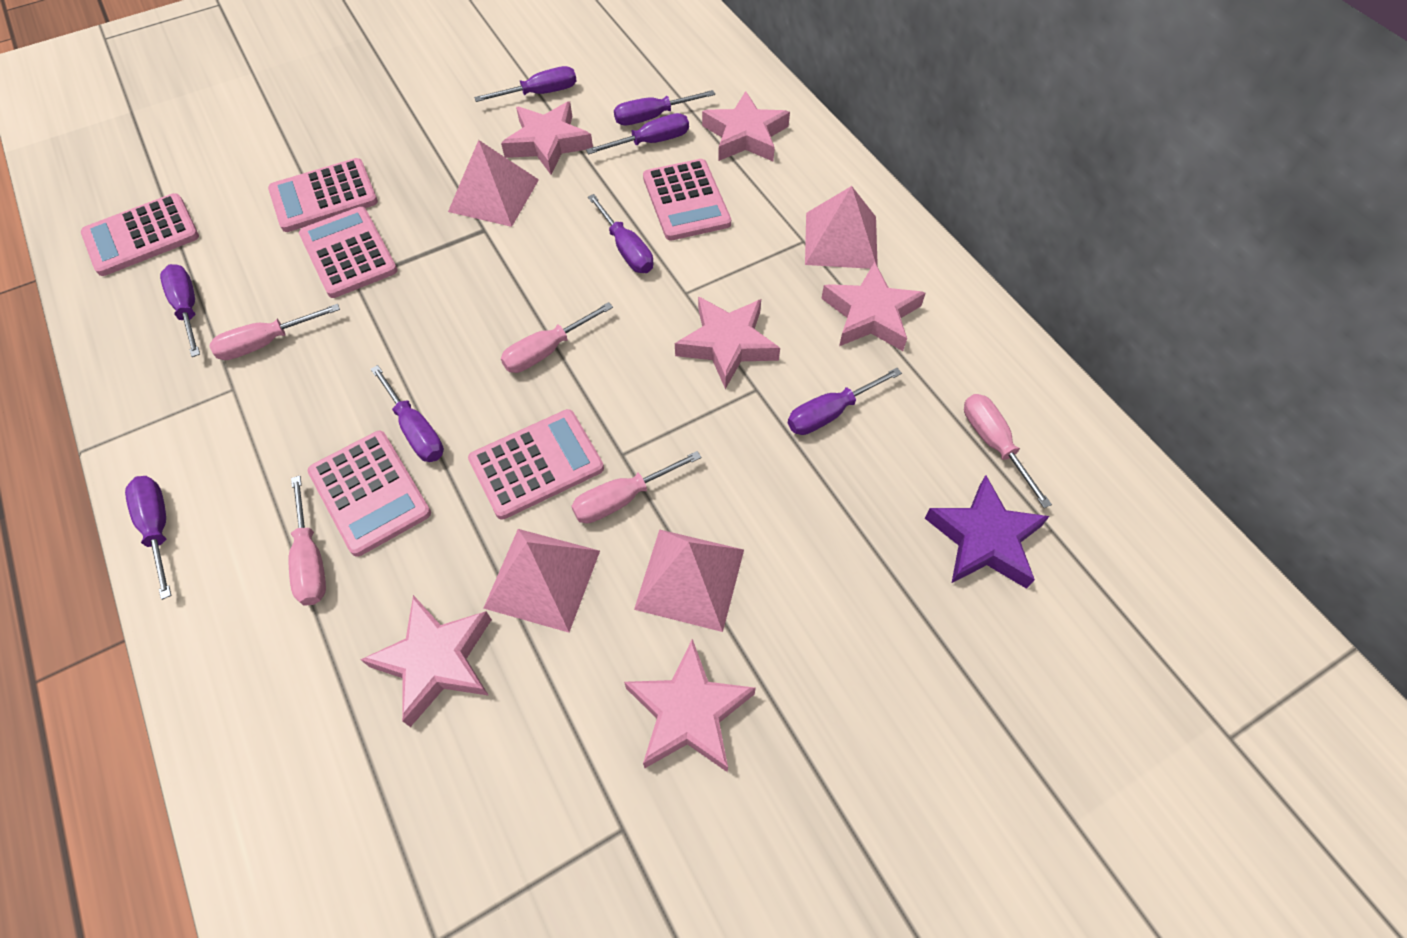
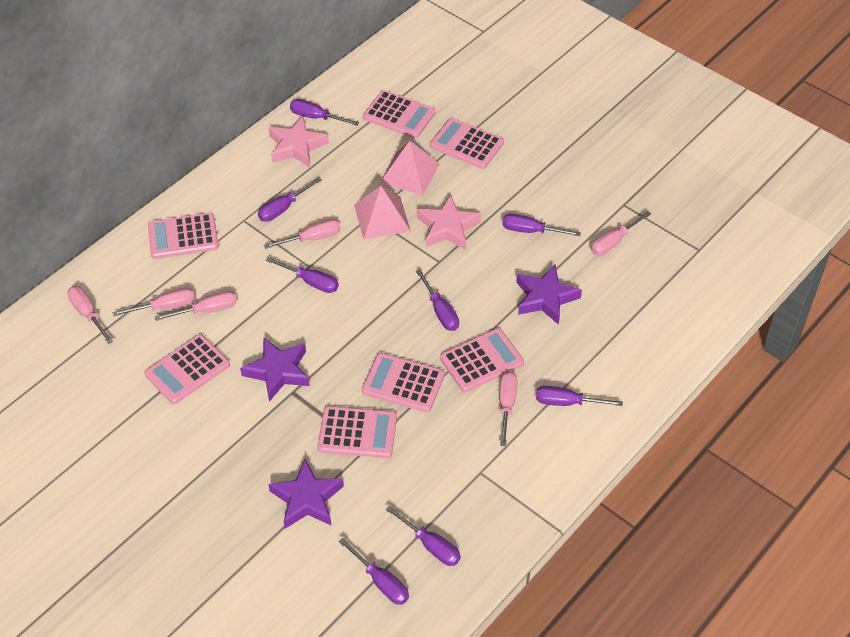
pink calculator: 6 -> 7
pink pyramid: 4 -> 2
pink screwdriver: 5 -> 6
pink star: 6 -> 2
purple star: 1 -> 3

